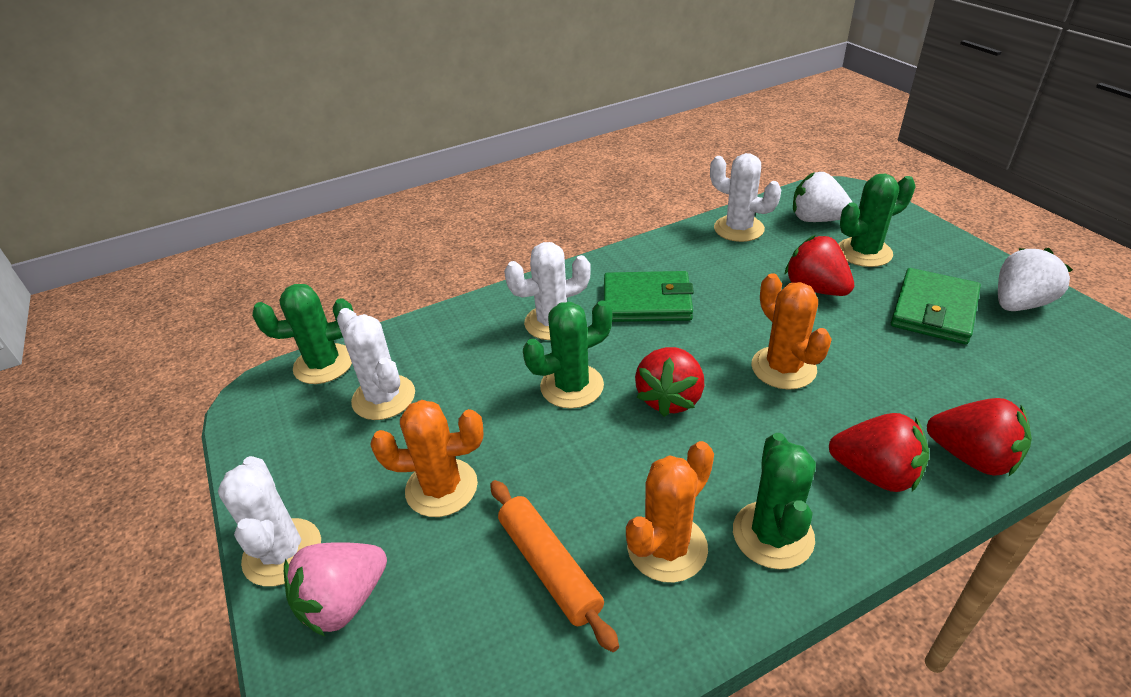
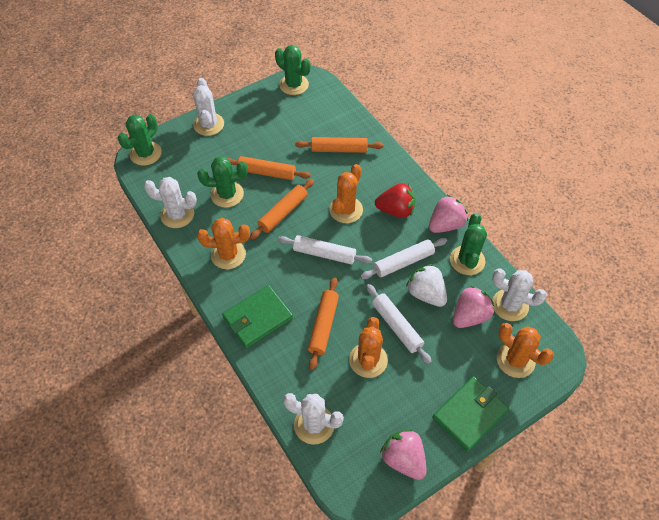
orange cactus: 3 -> 4
orange rolling pin: 1 -> 4
pink strawberry: 1 -> 3
red strawberry: 4 -> 1
white rolling pin: 0 -> 3
white strawberry: 2 -> 1

